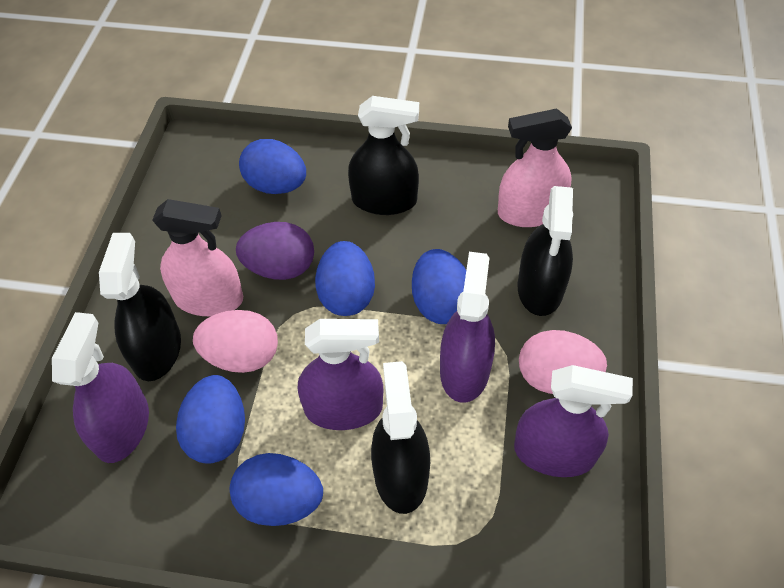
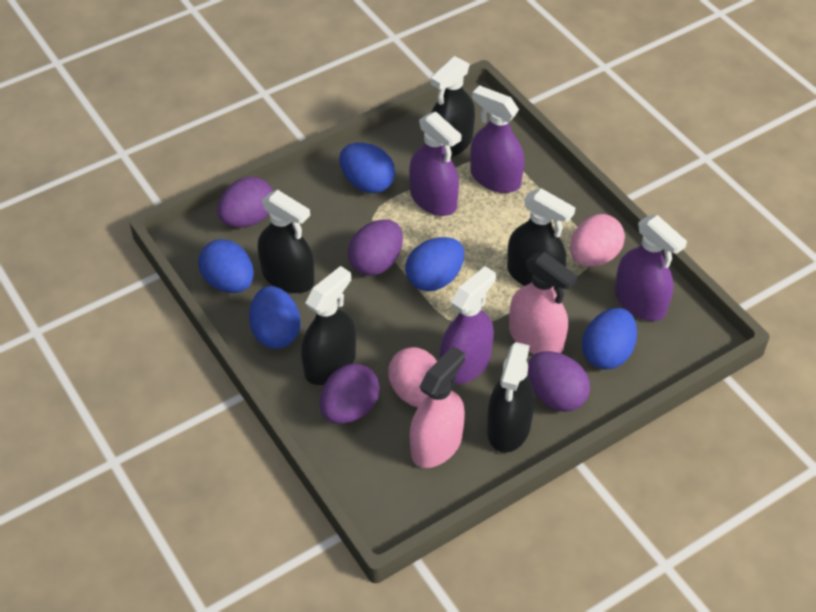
black spray bottle: 4 -> 5
purple egg: 1 -> 4

